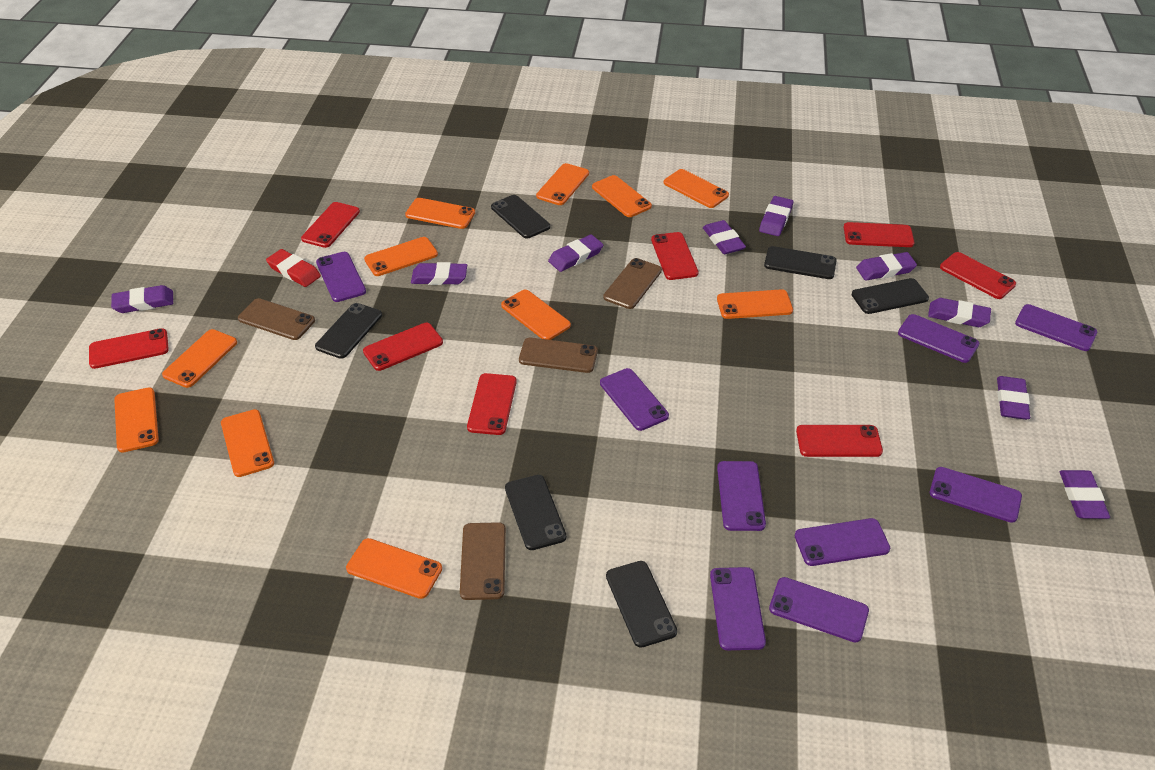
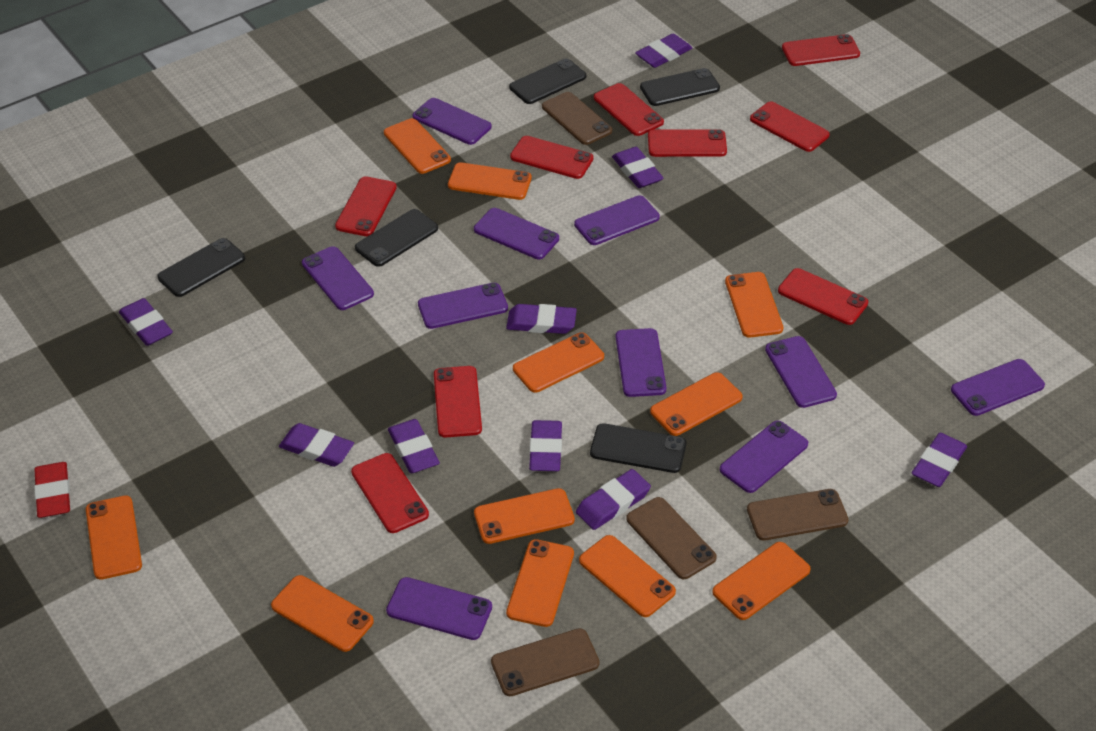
black phone: 6 -> 5
purple phone: 9 -> 10
red phone: 8 -> 9

